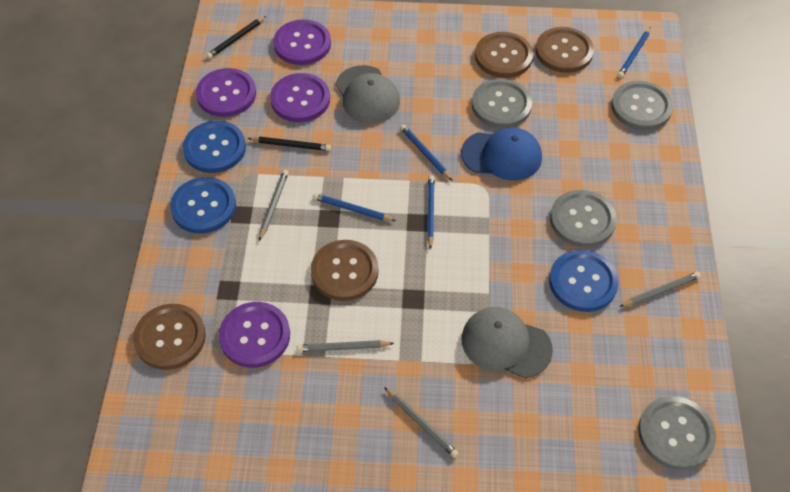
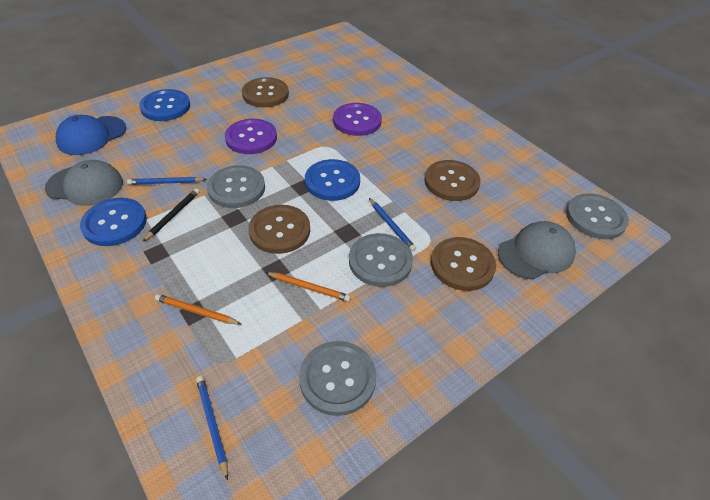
black pencil: 2 -> 1
blue pencil: 4 -> 3
grey pencil: 4 -> 0
orange pencil: 0 -> 2
purple button: 4 -> 2

